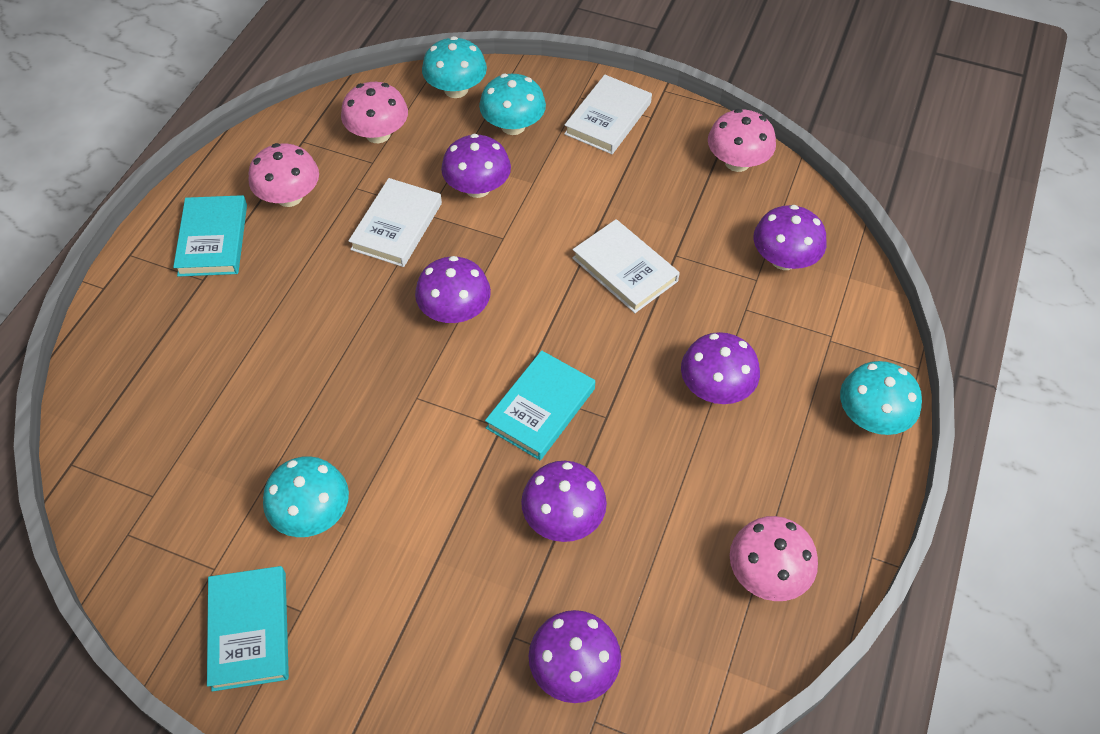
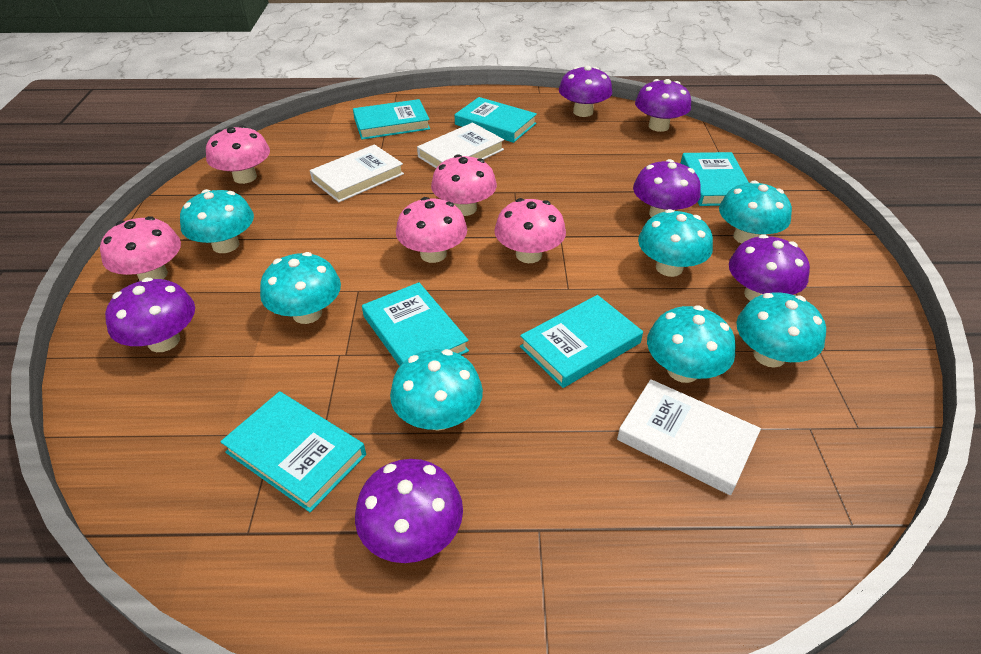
pink mushroom: 4 -> 5
turquoise book: 3 -> 6
turquoise mushroom: 4 -> 7

